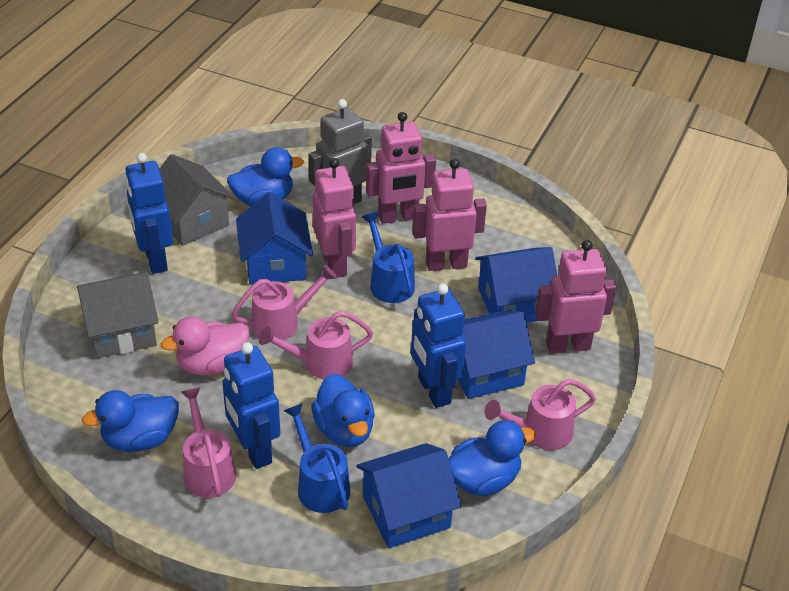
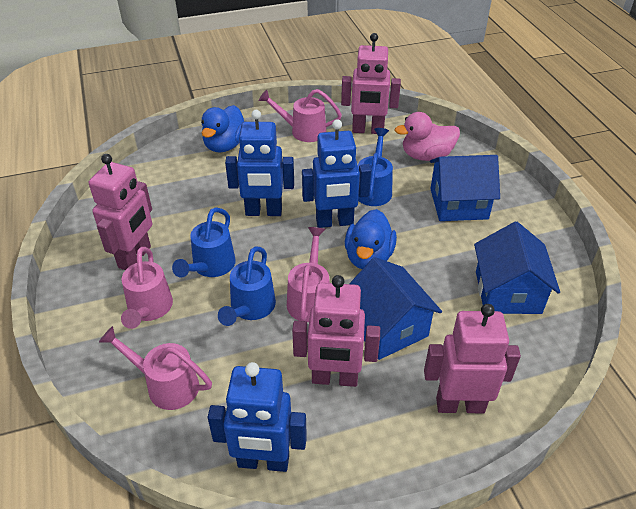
blue duck: 4 -> 2
blue house: 4 -> 3
blue watering can: 2 -> 3
grey house: 2 -> 0
grey robot: 1 -> 0

